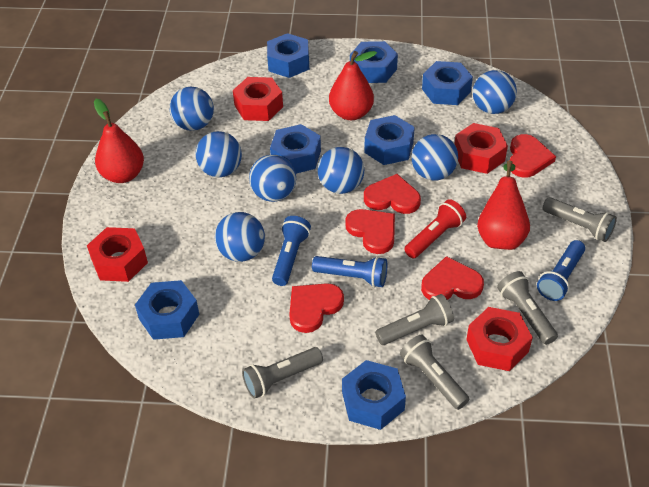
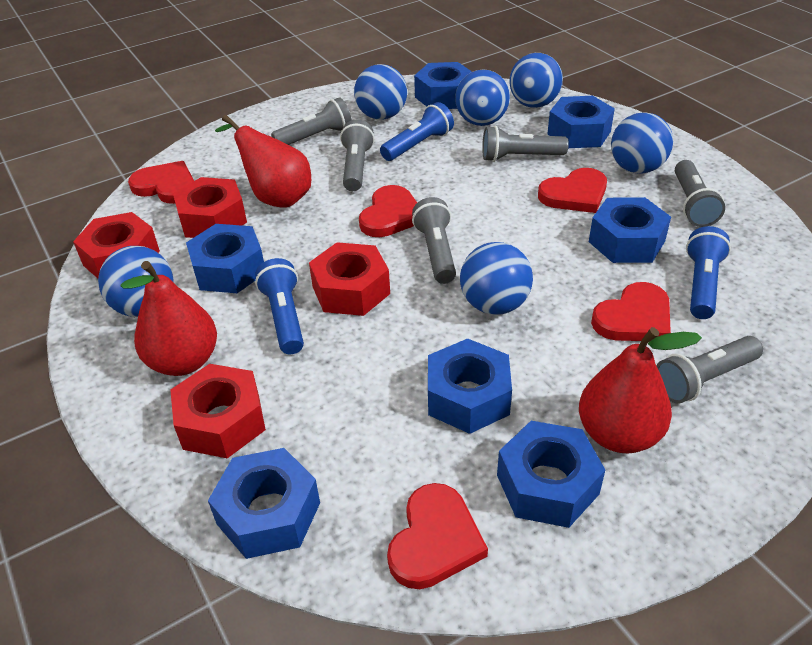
blue ball: 7 -> 6
grey flashlight: 5 -> 6
red flashlight: 1 -> 0

